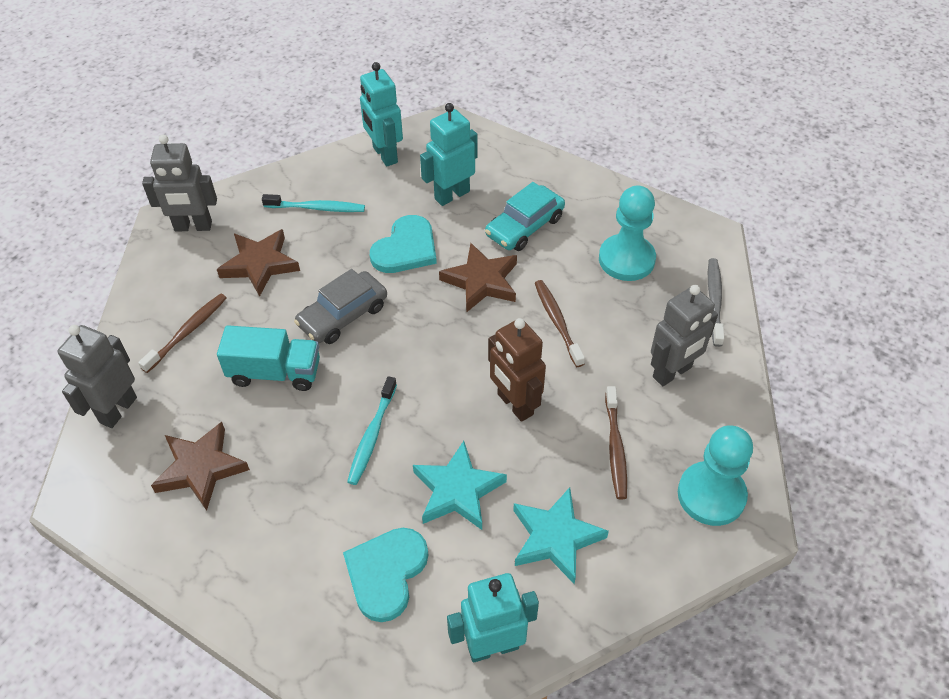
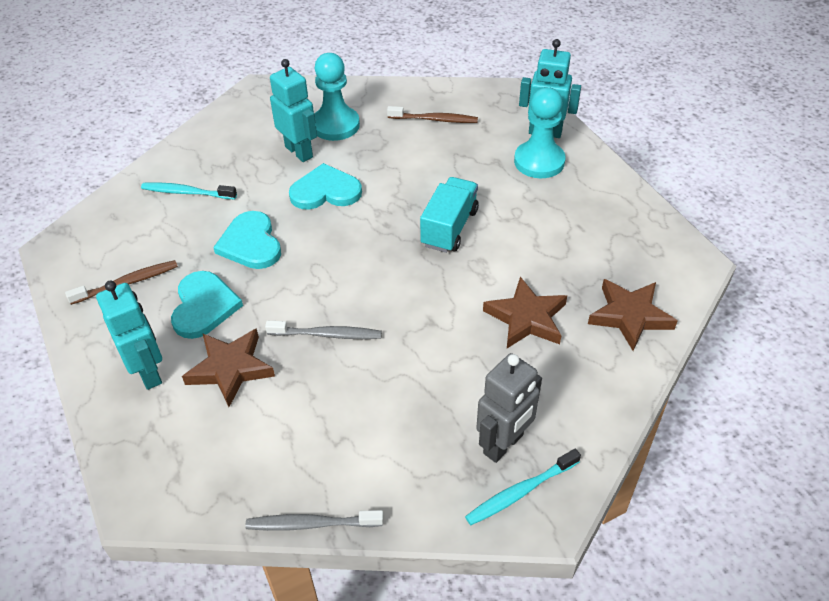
brown robot: 1 -> 0
brown toothbrush: 3 -> 2
grey car: 1 -> 0
grey robot: 3 -> 1
grey toothbrush: 1 -> 2
turquoise car: 1 -> 0
turquoise heart: 2 -> 3
turquoise star: 2 -> 0

